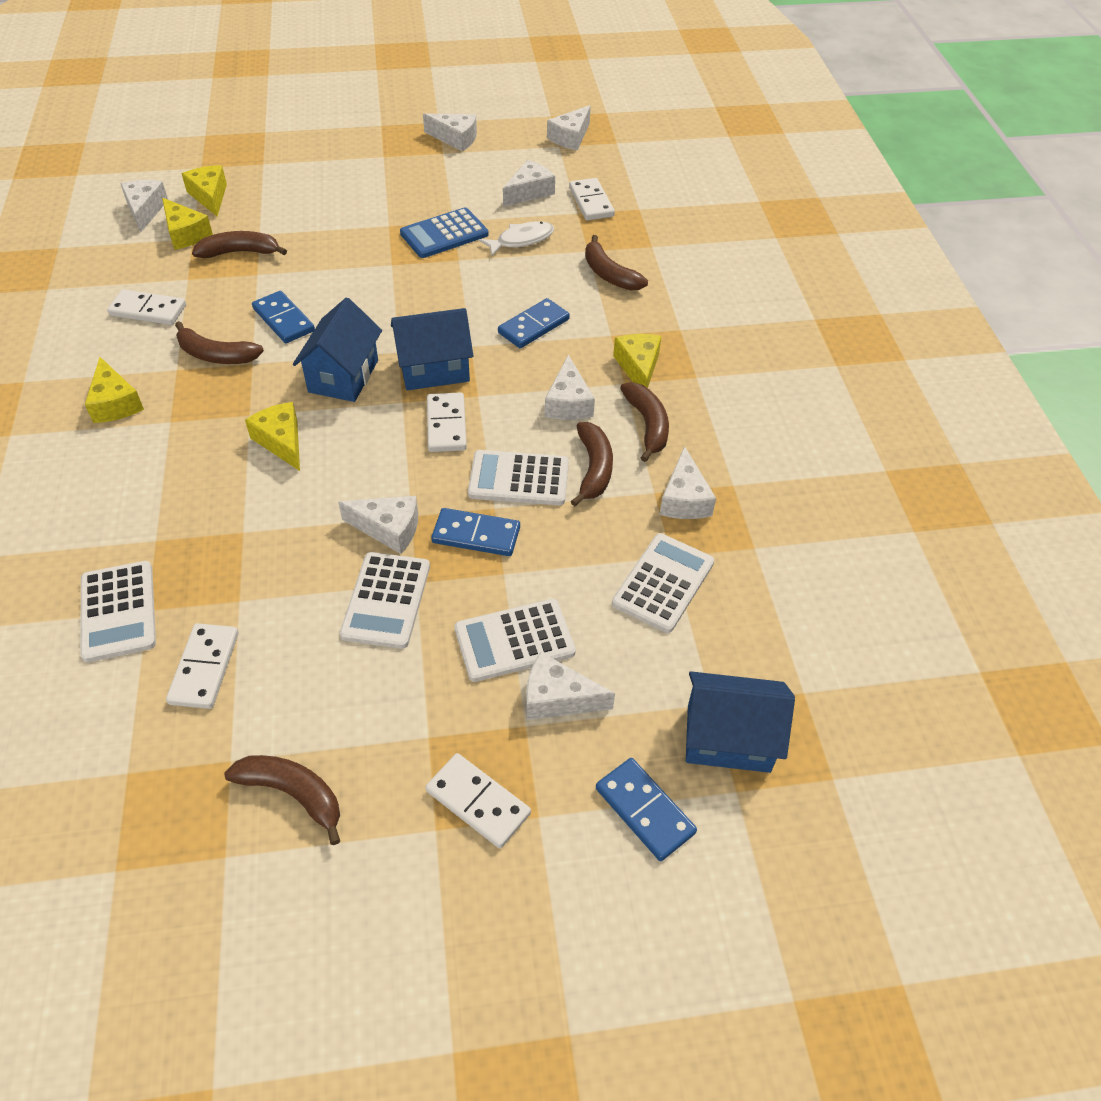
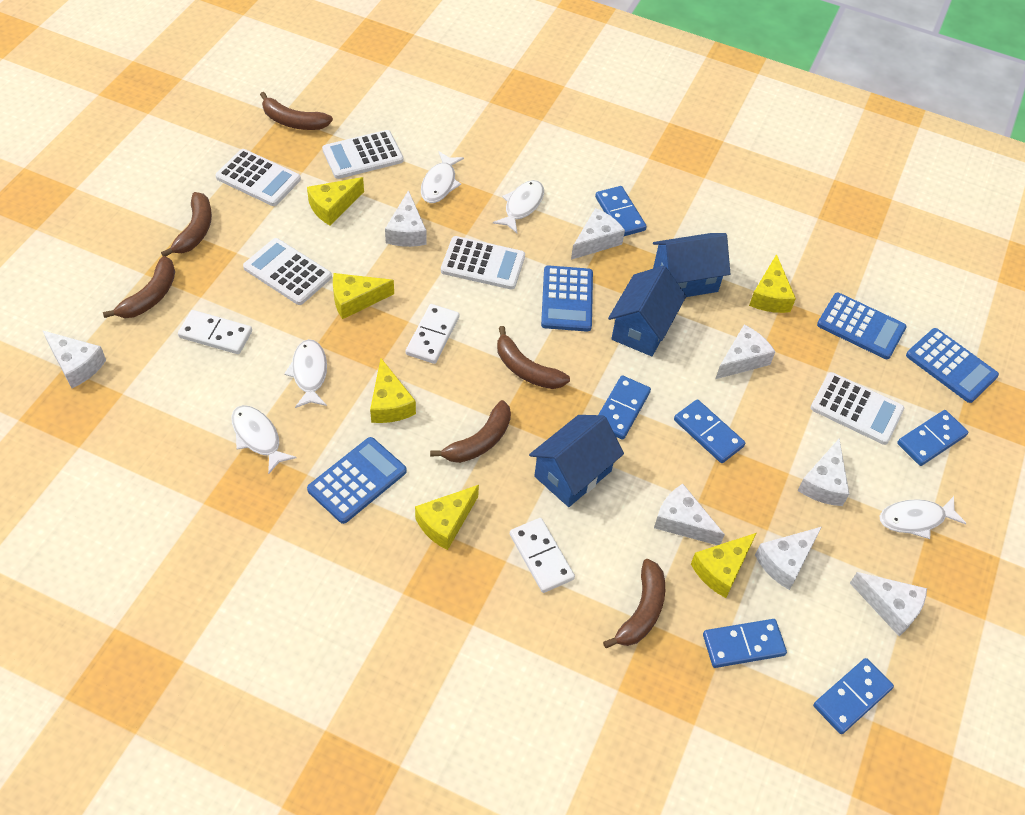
blue calculator: 1 -> 4
blue domino: 4 -> 6
white domino: 5 -> 3
white fish: 1 -> 5
yellow cheese: 5 -> 6

